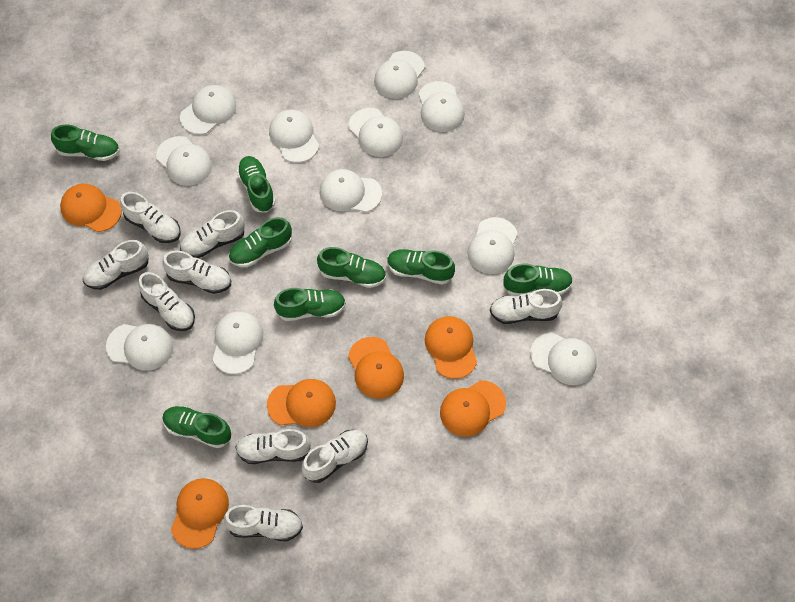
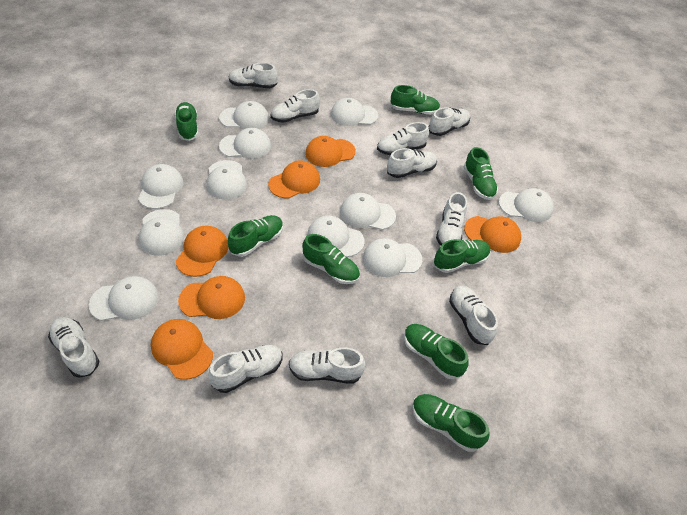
white shoe: 9 -> 10

